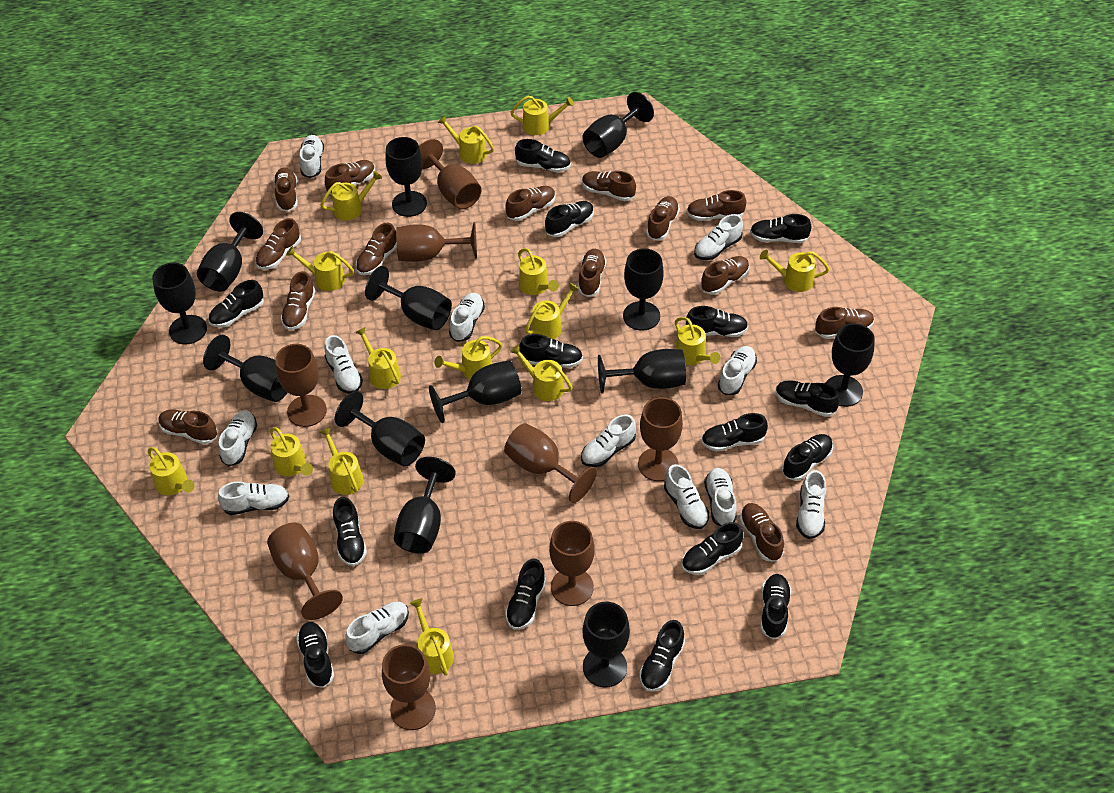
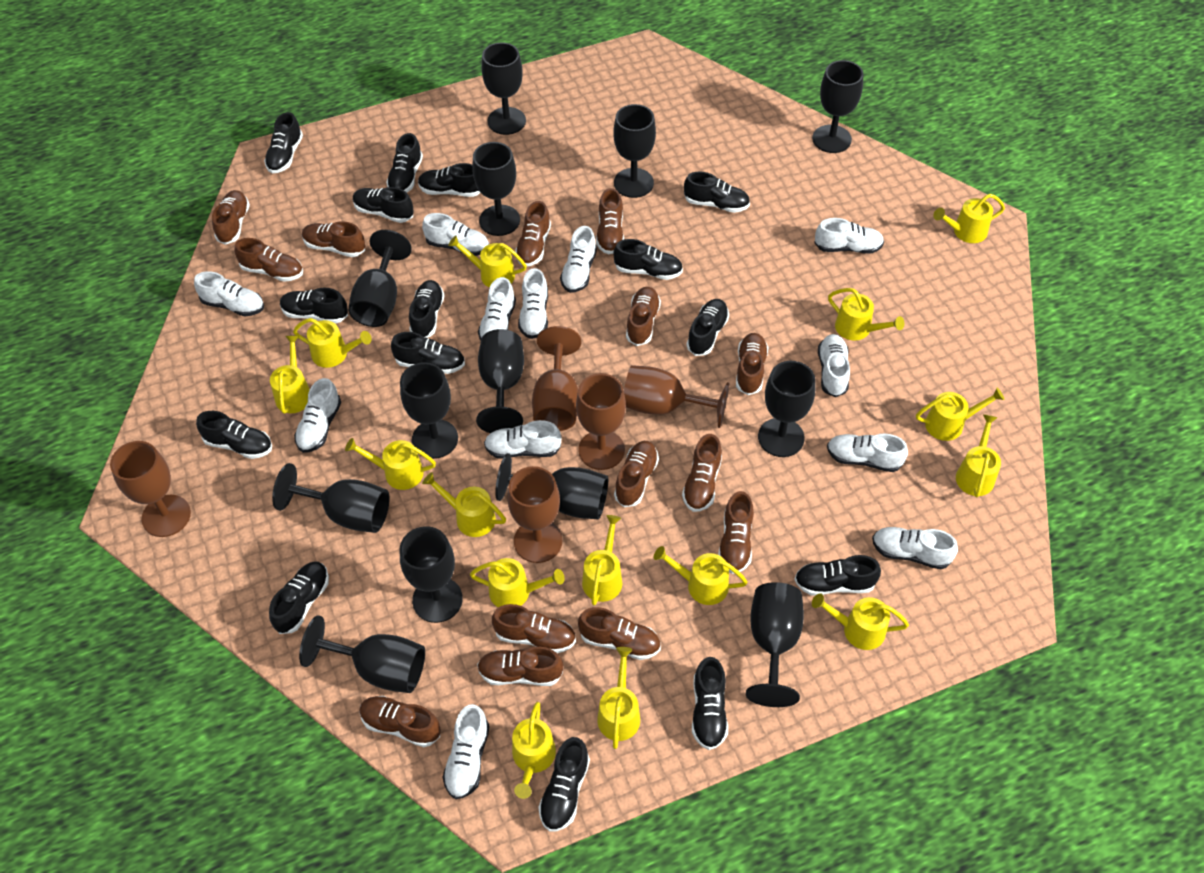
brown goblet: 8 -> 5

